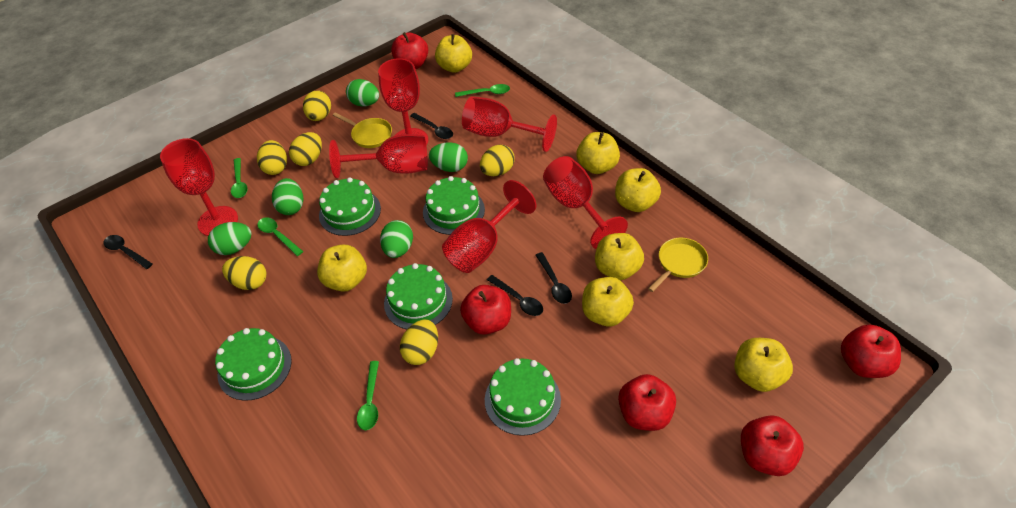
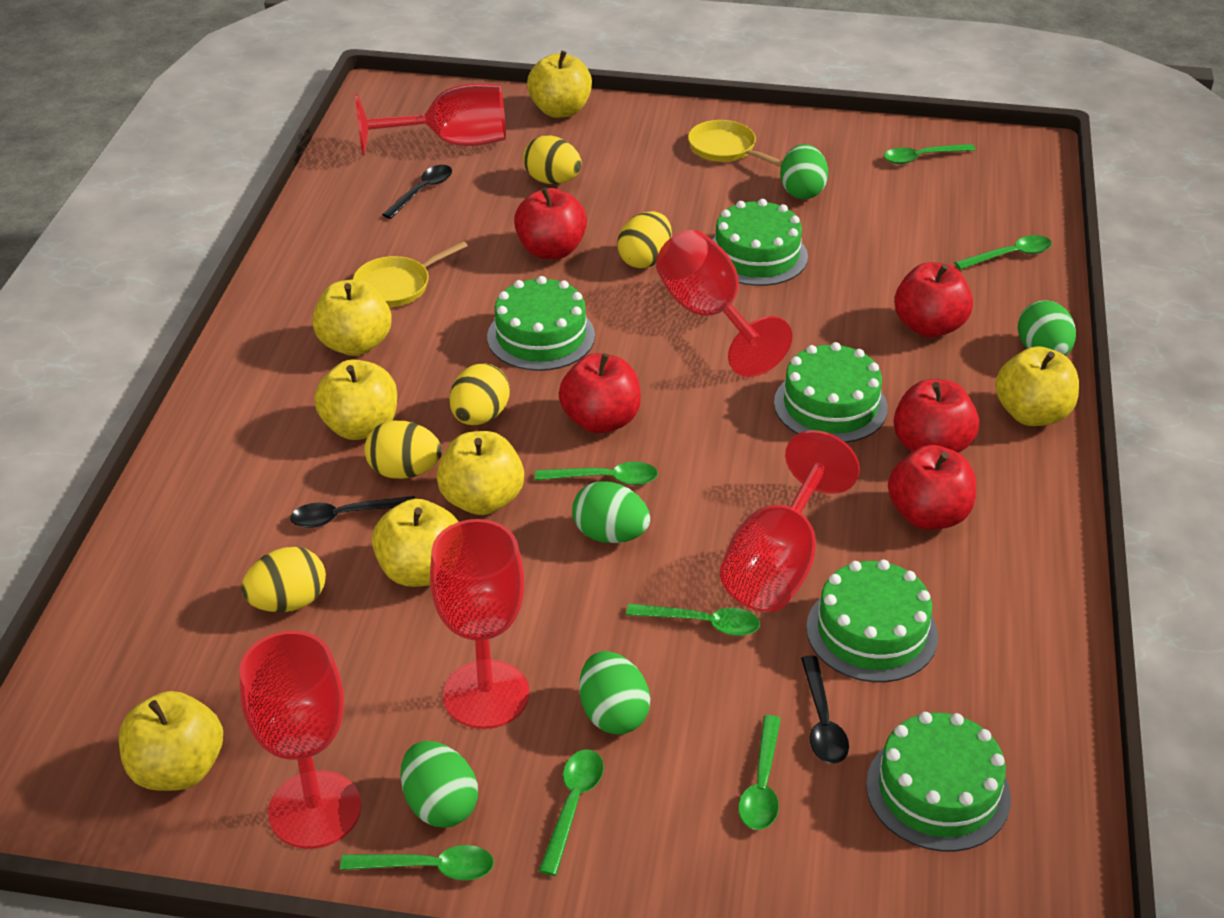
black spoon: 4 -> 3
green spoon: 4 -> 7
red goblet: 6 -> 5
yellow egg: 6 -> 5

